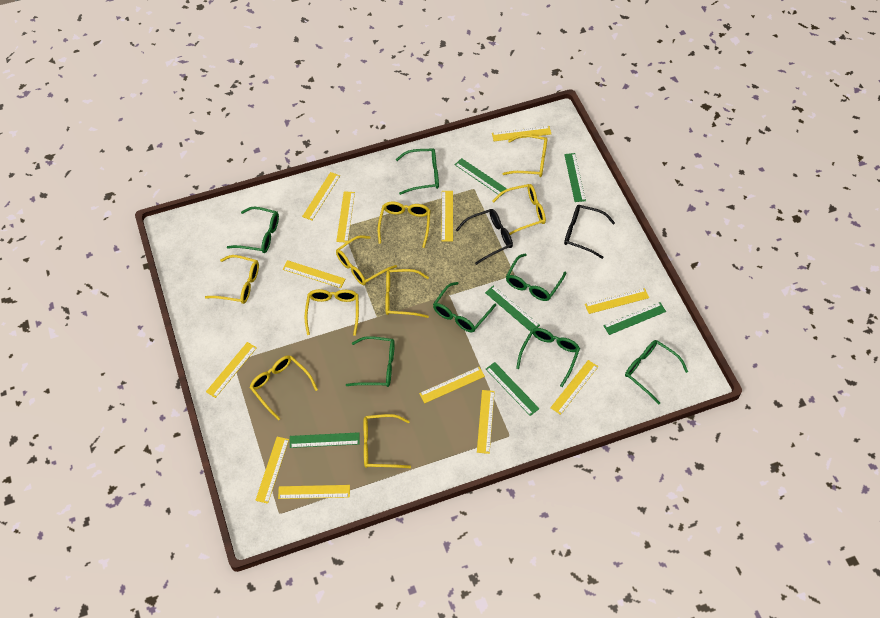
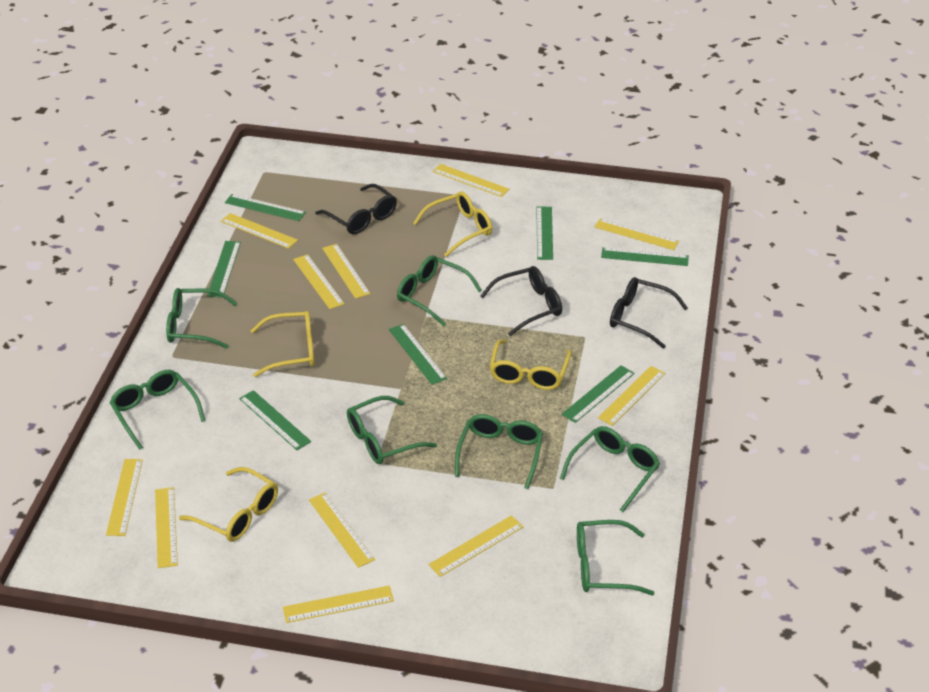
black glasses: 2 -> 3
green ruler: 6 -> 7
yellow glasses: 9 -> 4
yellow ruler: 12 -> 11

